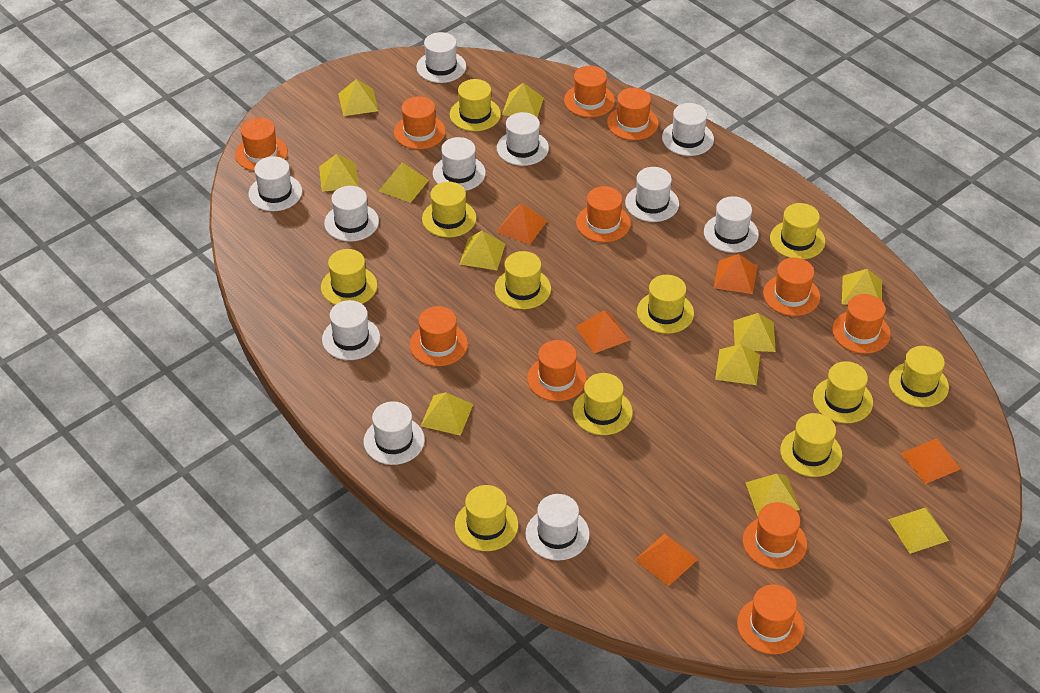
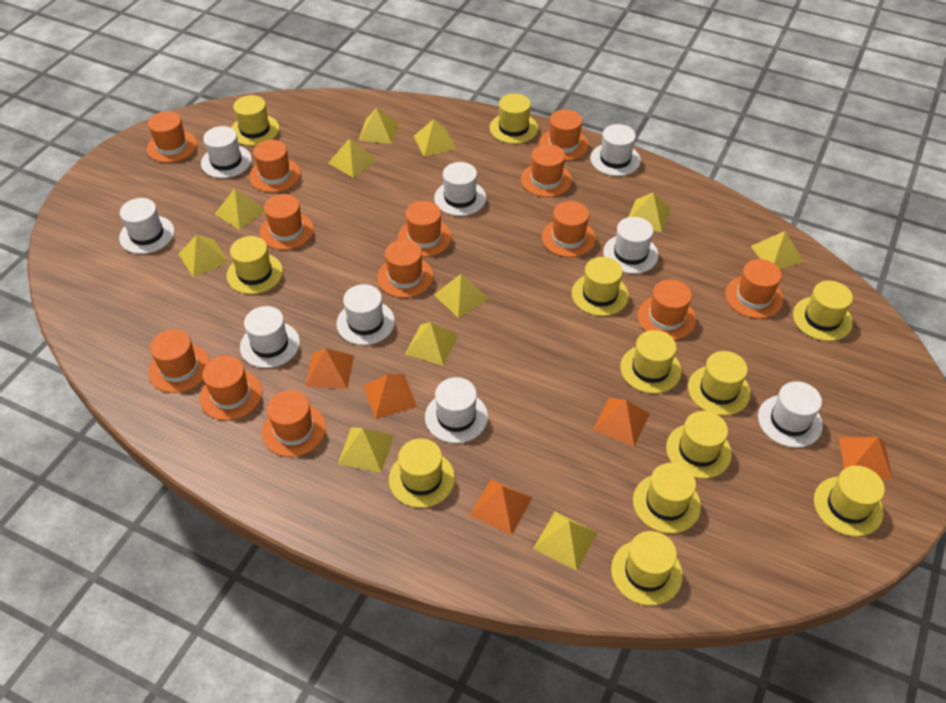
orange hat: 11 -> 13
white hat: 11 -> 9
yellow hat: 11 -> 12

